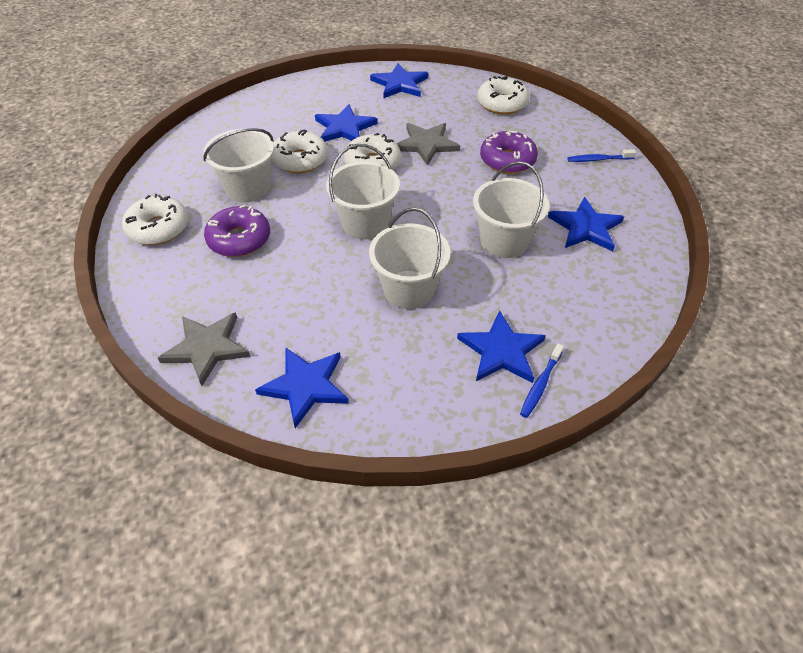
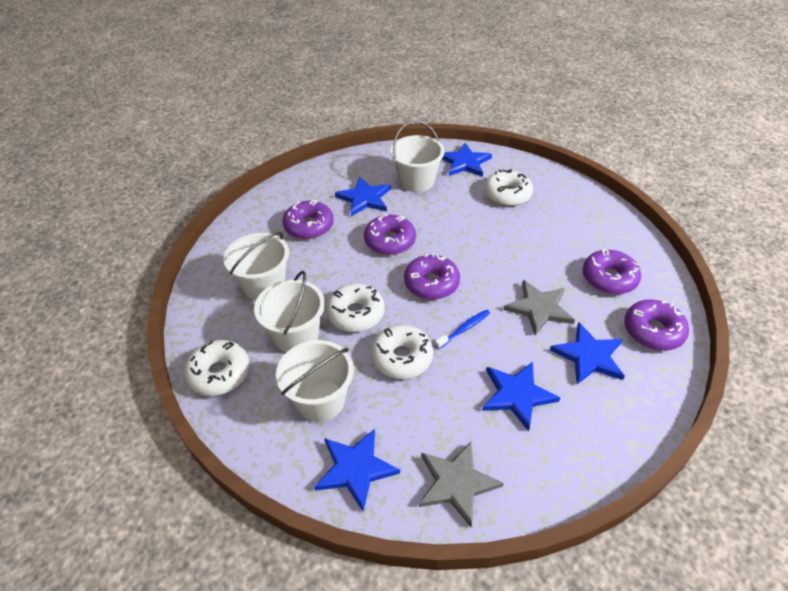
blue toothbrush: 2 -> 1
purple donut: 2 -> 5

